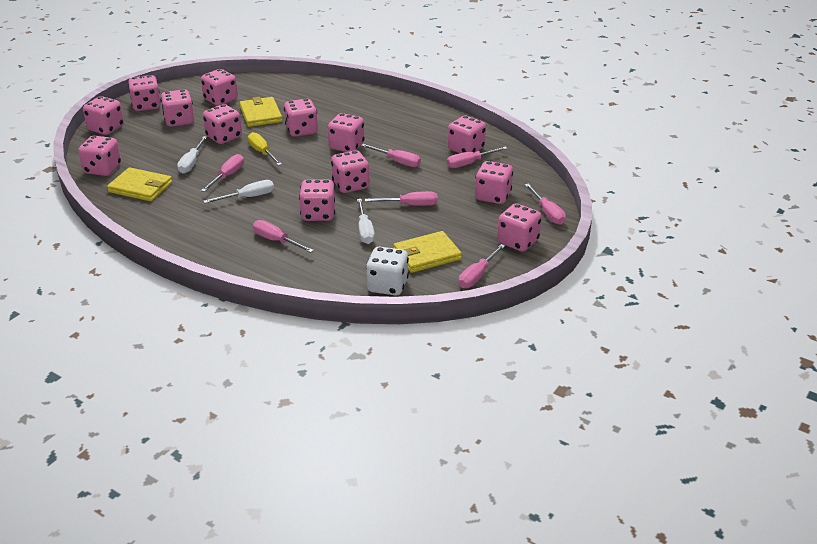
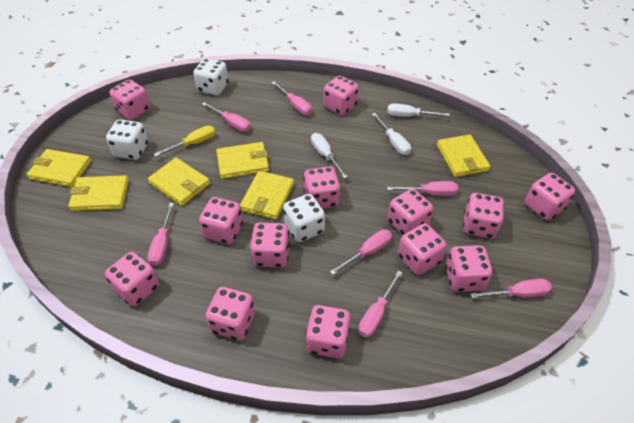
white dice: 1 -> 3
yellow wallet: 3 -> 6

